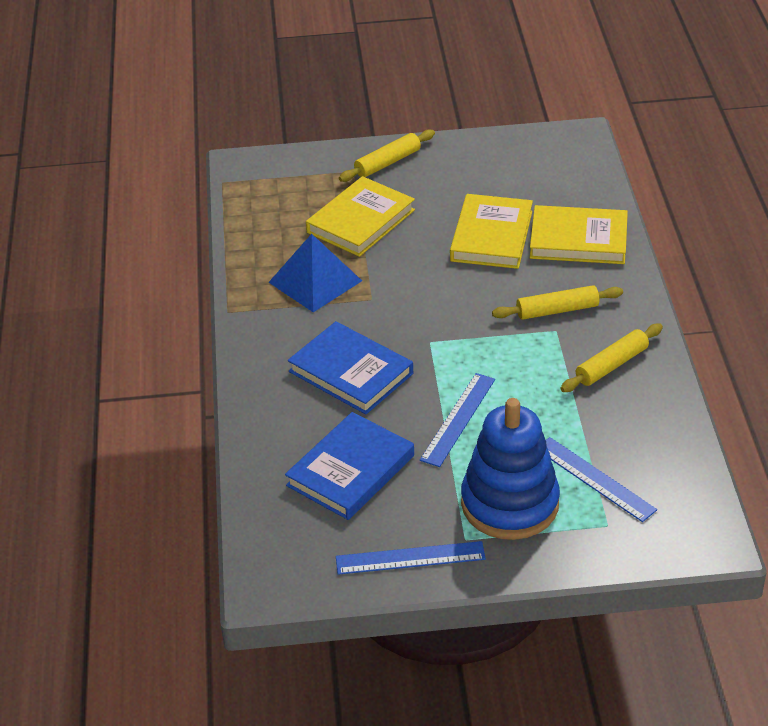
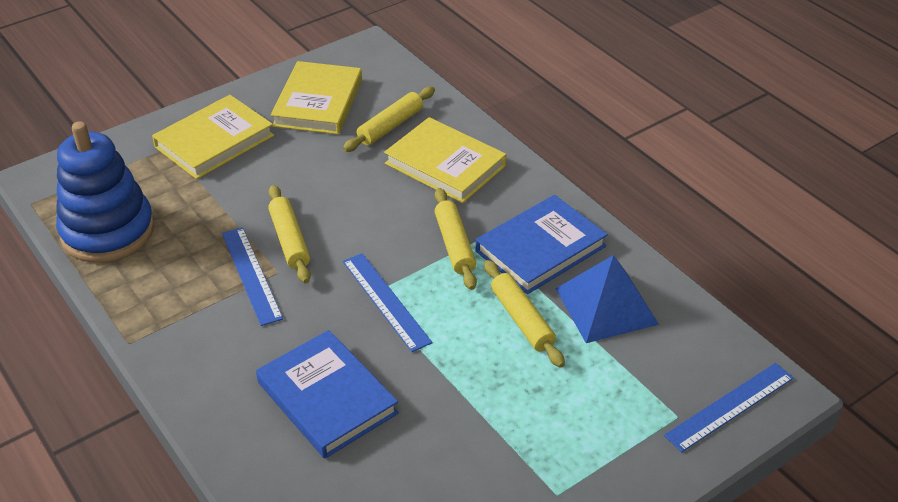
yellow rolling pin: 3 -> 4

